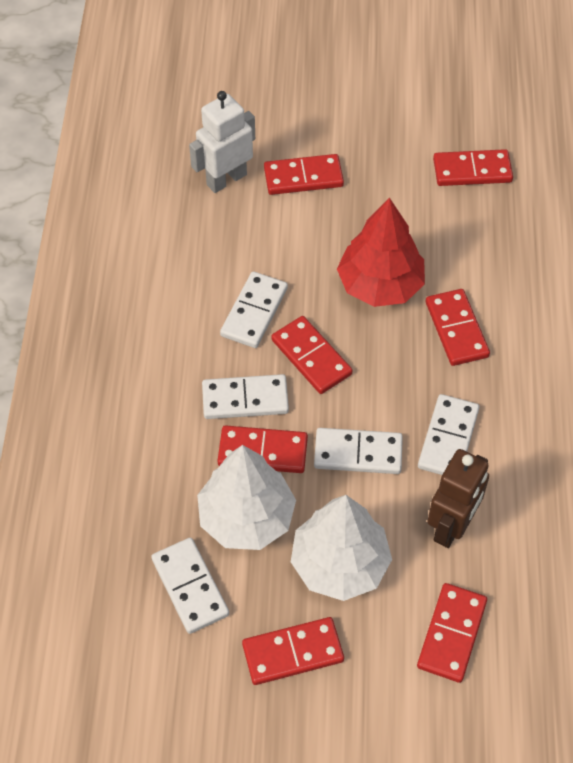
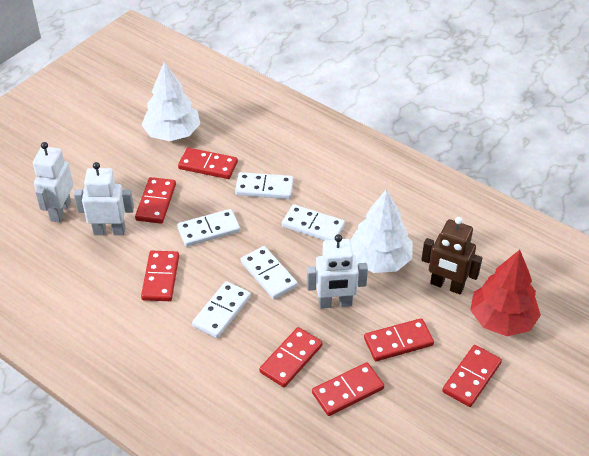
white robot: 1 -> 3

